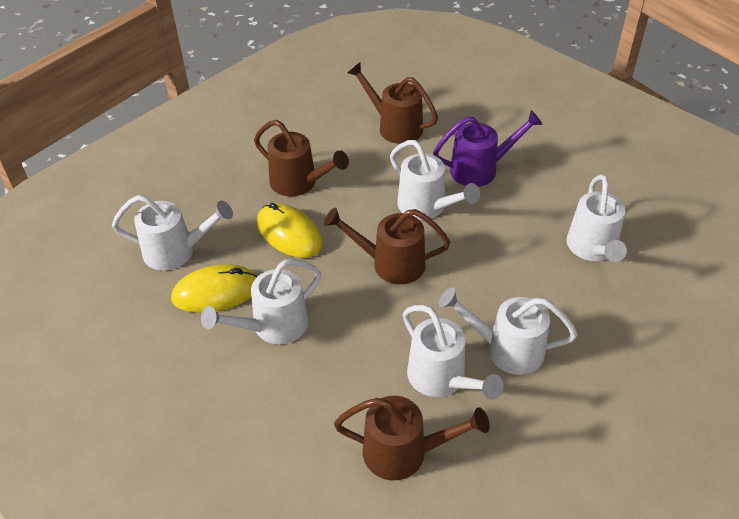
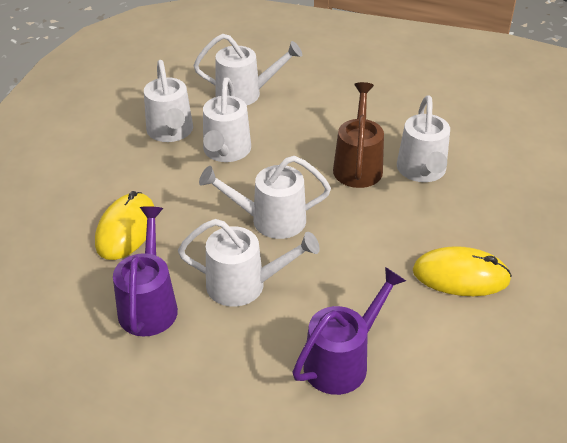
brown watering can: 4 -> 1
purple watering can: 1 -> 2

